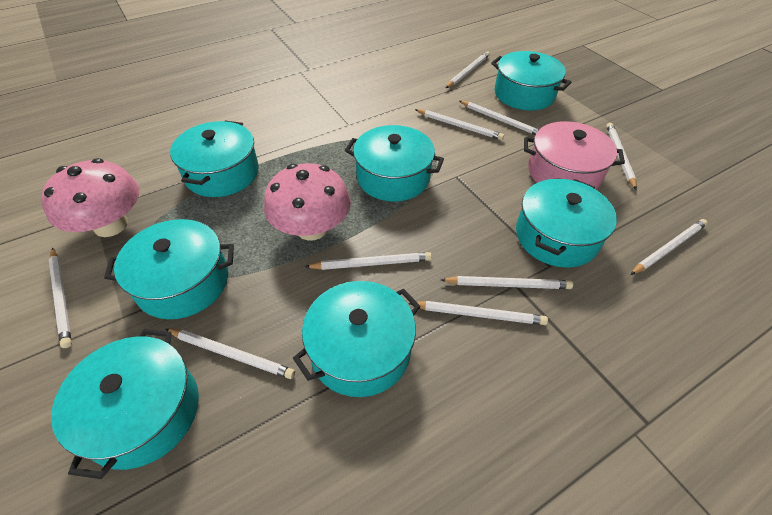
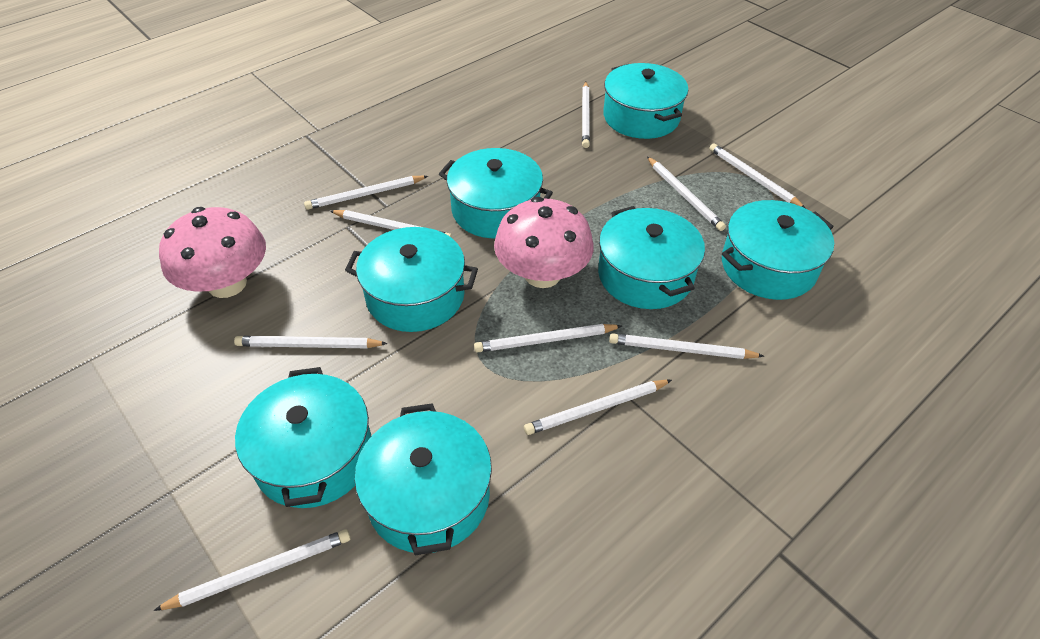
pink pot: 1 -> 0

